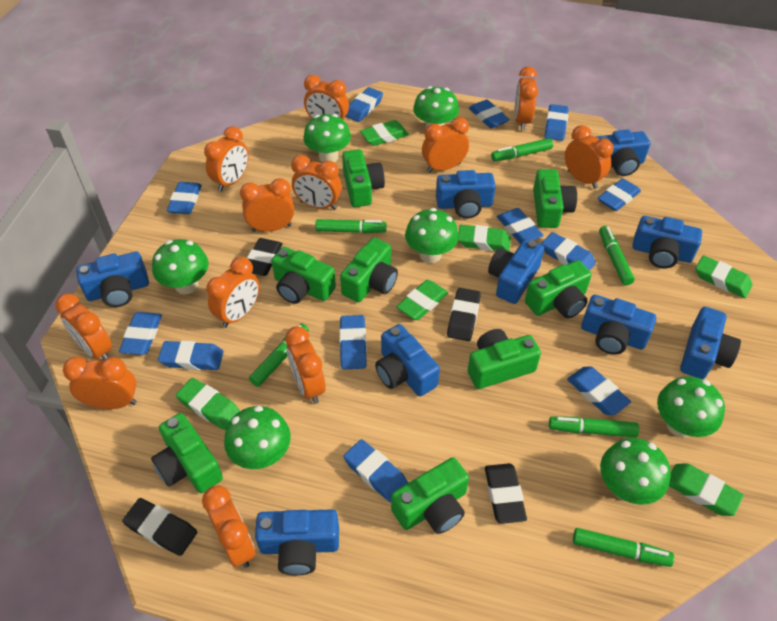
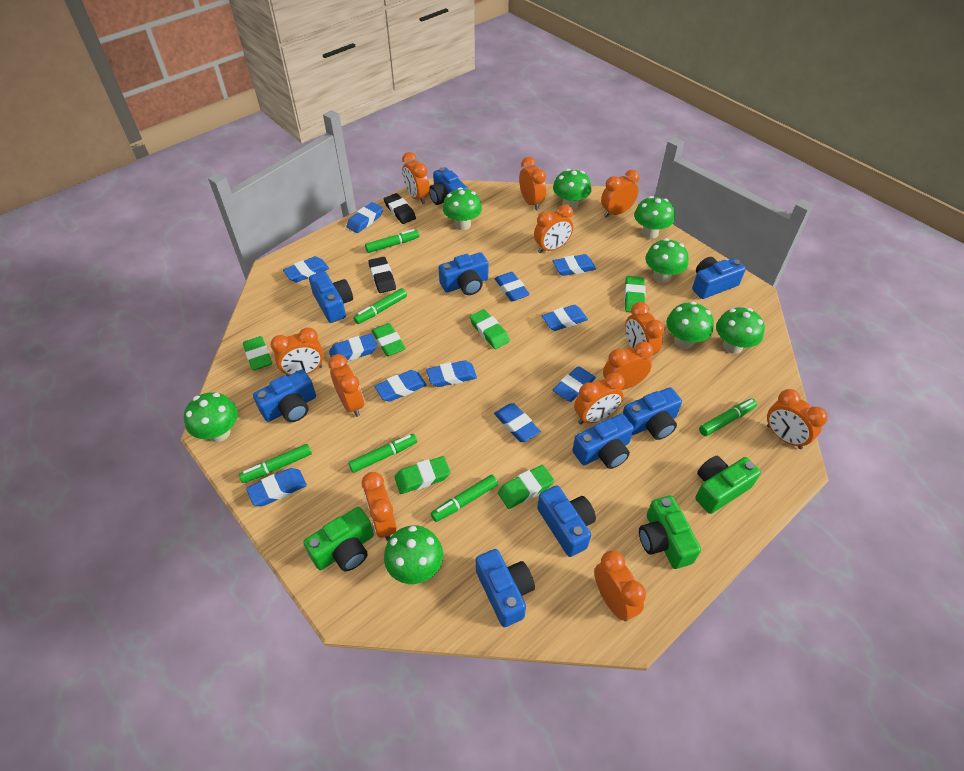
black eraser: 4 -> 2
blue eraser: 12 -> 11
green camera: 8 -> 3
green mushroom: 7 -> 8

